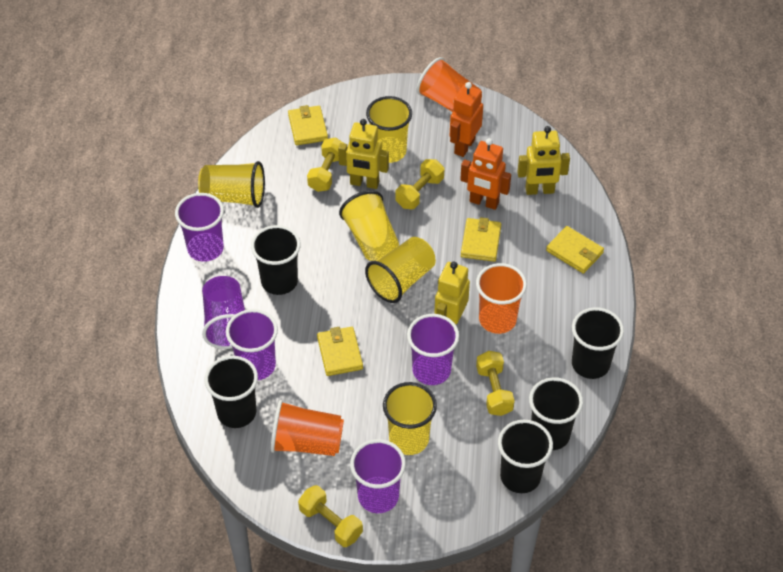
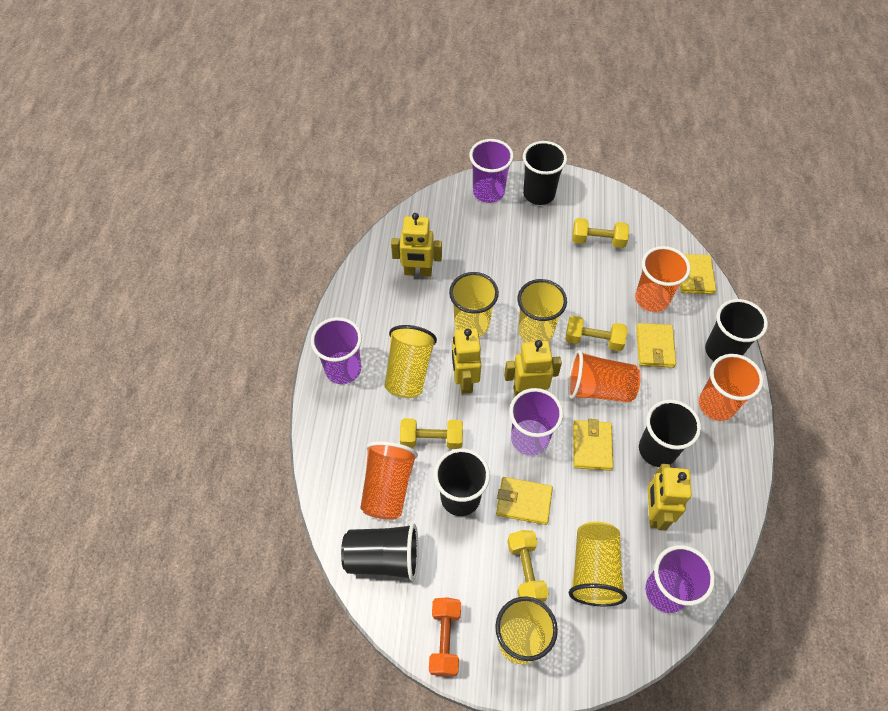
orange cup: 3 -> 4
orange dumbbell: 0 -> 1
orange robot: 2 -> 0
purple cup: 5 -> 4
yellow robot: 3 -> 4

